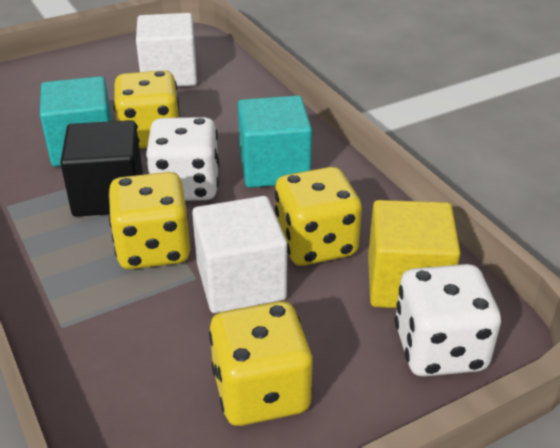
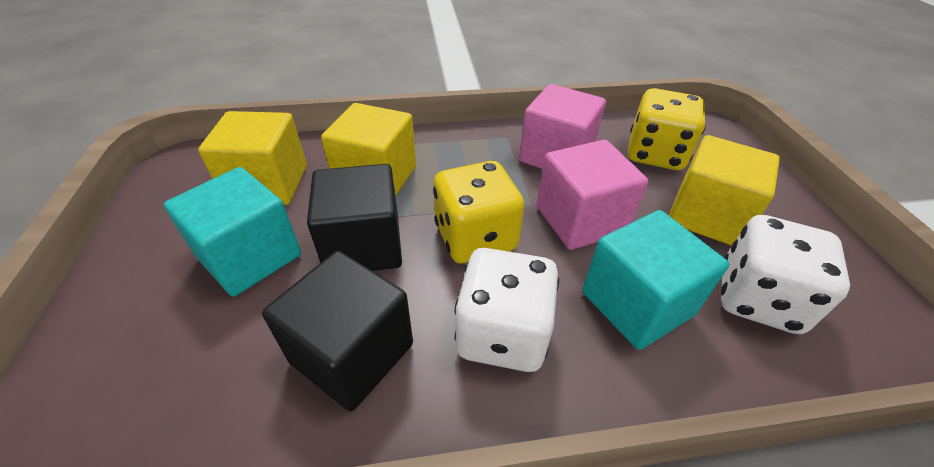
black cube: 1 -> 2
pink cube: 0 -> 2
white cube: 2 -> 0
yellow cube: 1 -> 3
yellow dice: 4 -> 2

